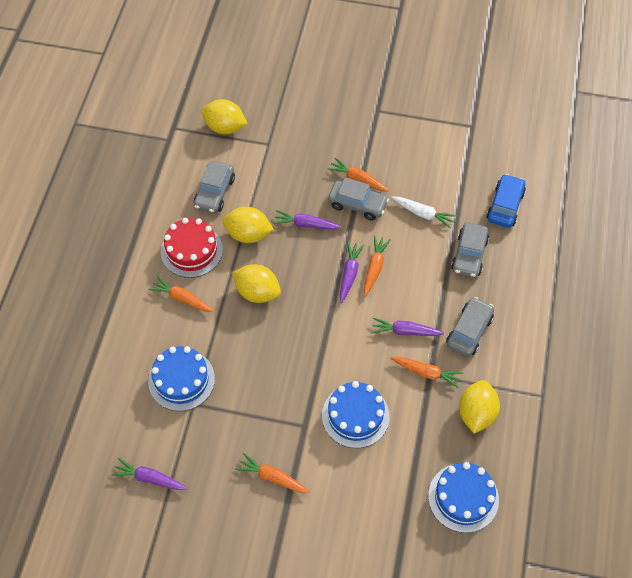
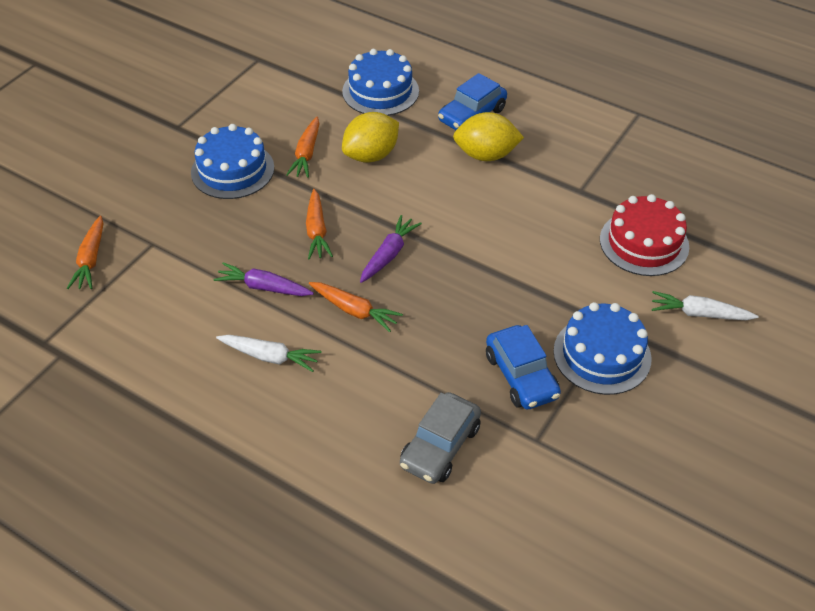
blue car: 1 -> 2
grey car: 4 -> 1
orange carrot: 5 -> 4
purple carrot: 4 -> 2
white carrot: 1 -> 2
yellow lemon: 4 -> 2

